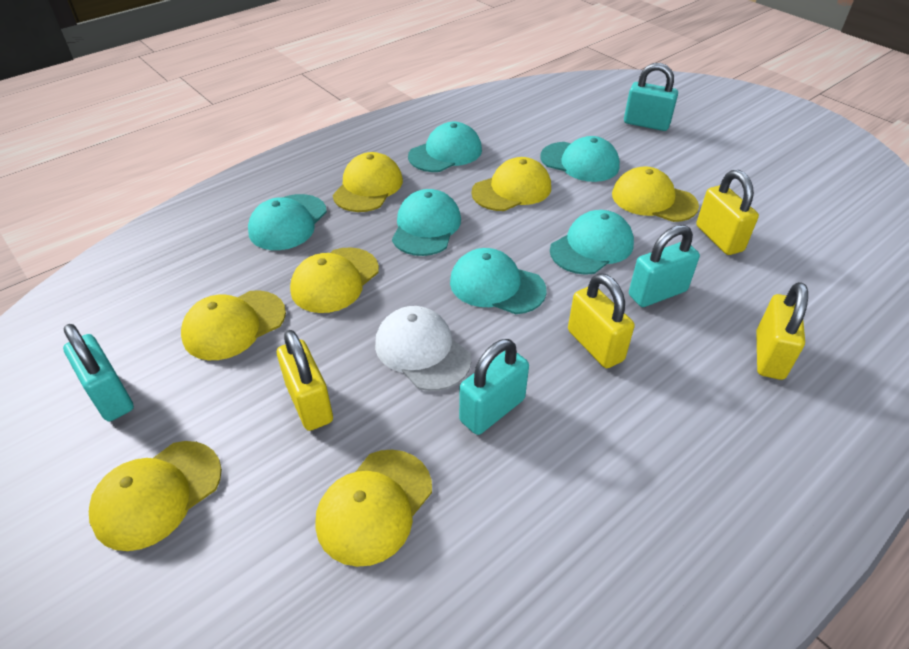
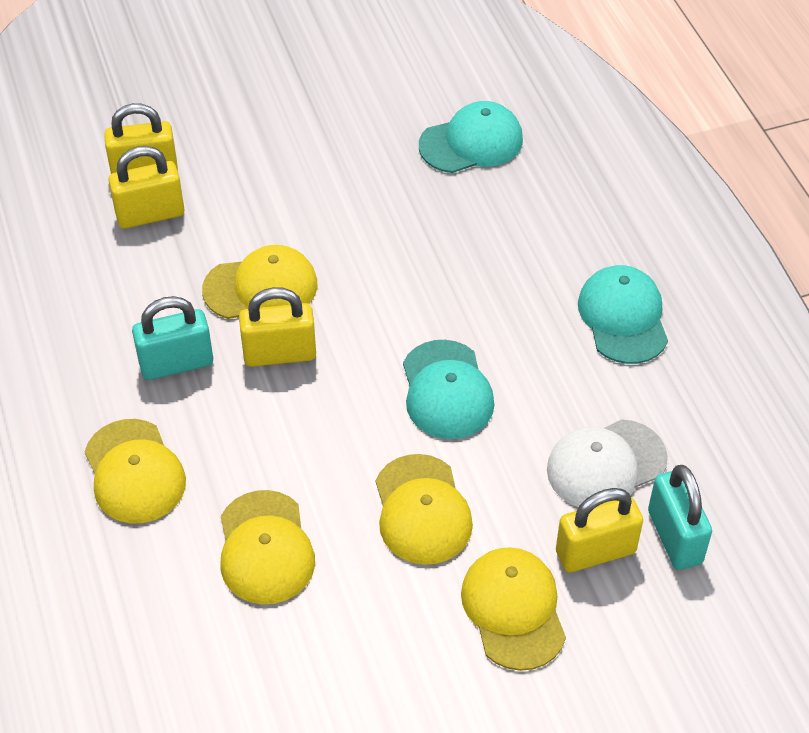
turquoise cap: 6 -> 3
turquoise padlock: 4 -> 2
yellow cap: 7 -> 5

